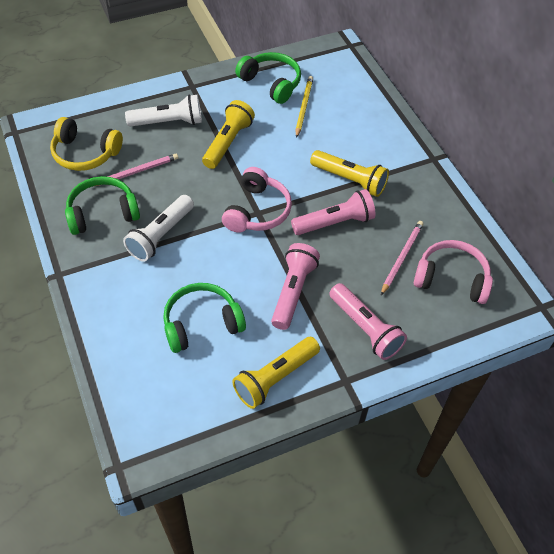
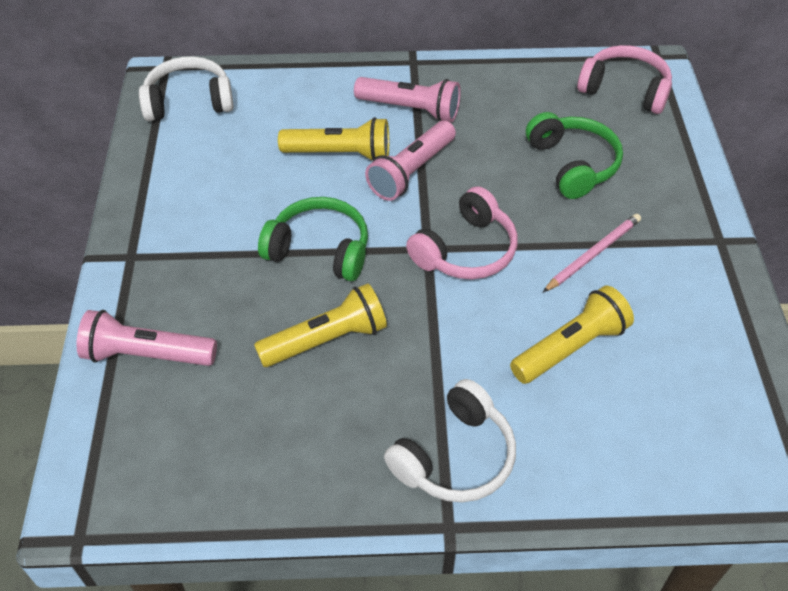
green headphones: 3 -> 2
pink pencil: 2 -> 1
white flashlight: 2 -> 0
white headphones: 0 -> 2
yellow headphones: 1 -> 0
yellow pencil: 1 -> 0

